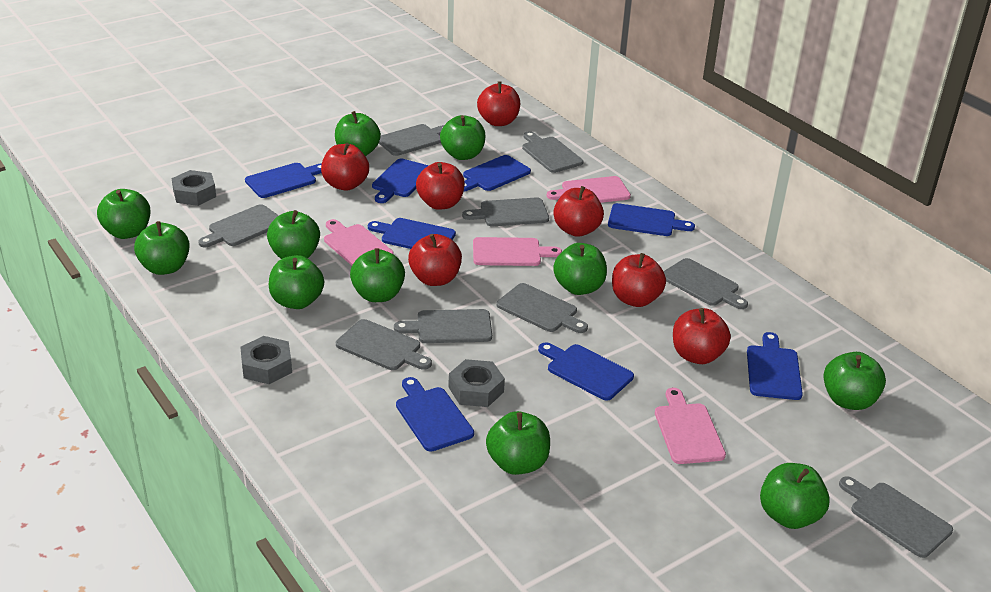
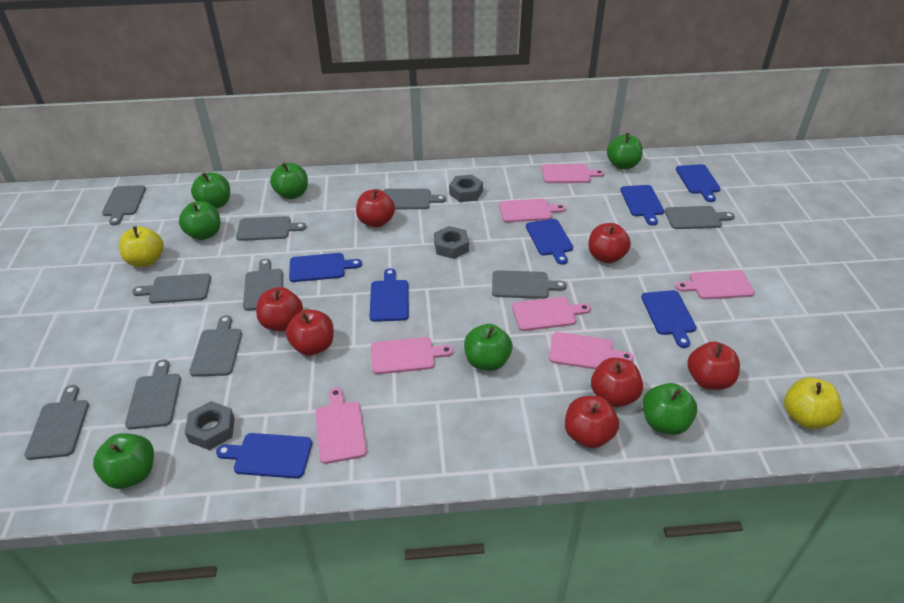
blue cutting board: 8 -> 7
green apple: 11 -> 7
grey cutting board: 9 -> 10
pink cutting board: 4 -> 7
yellow apple: 0 -> 2

